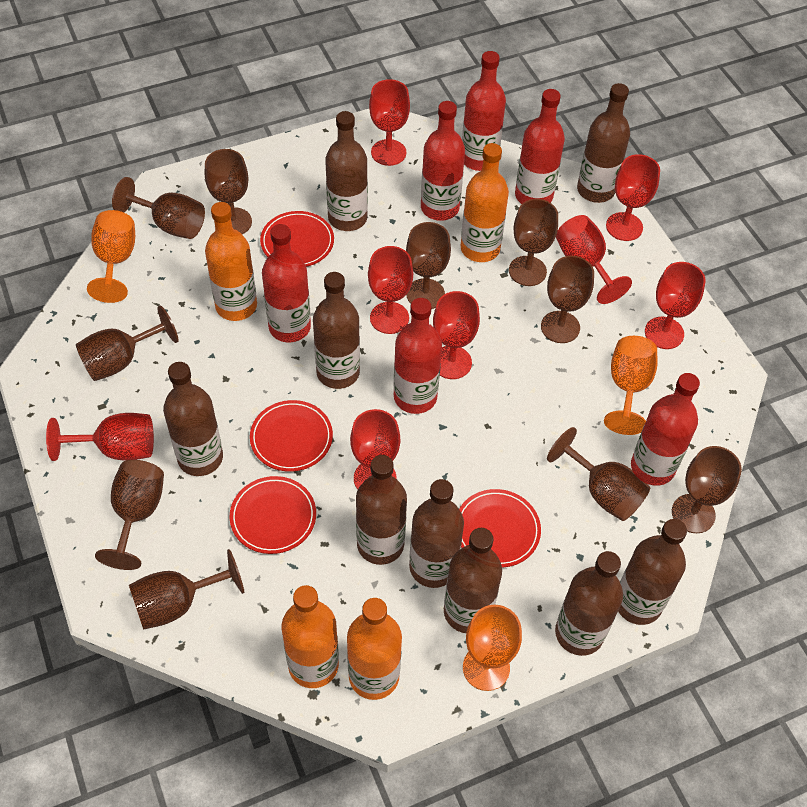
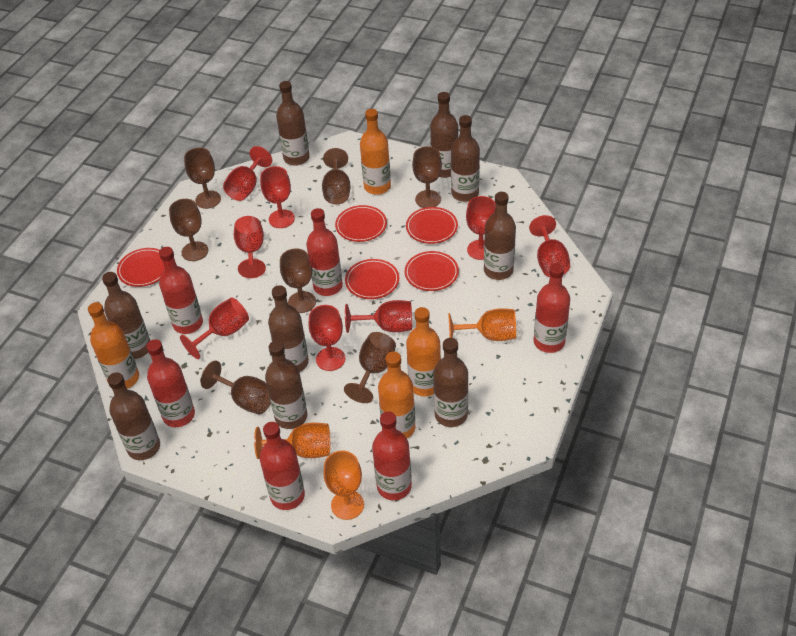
brown goblet: 10 -> 7
red plate: 4 -> 5

